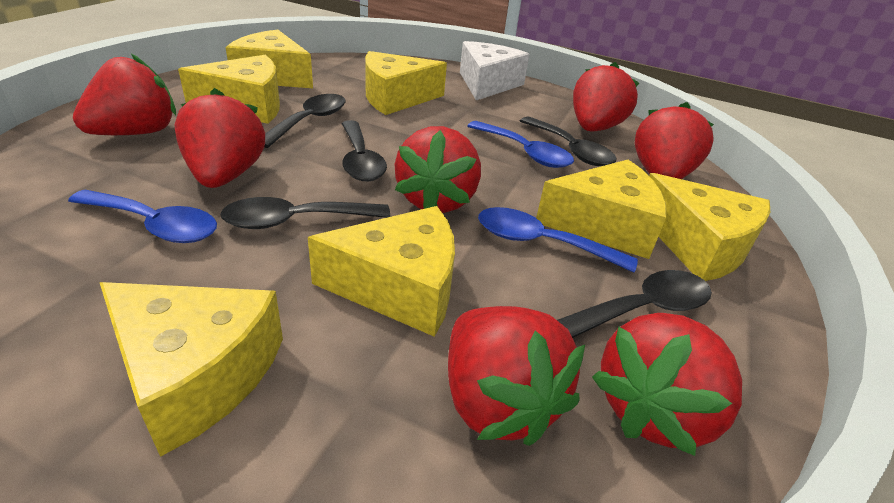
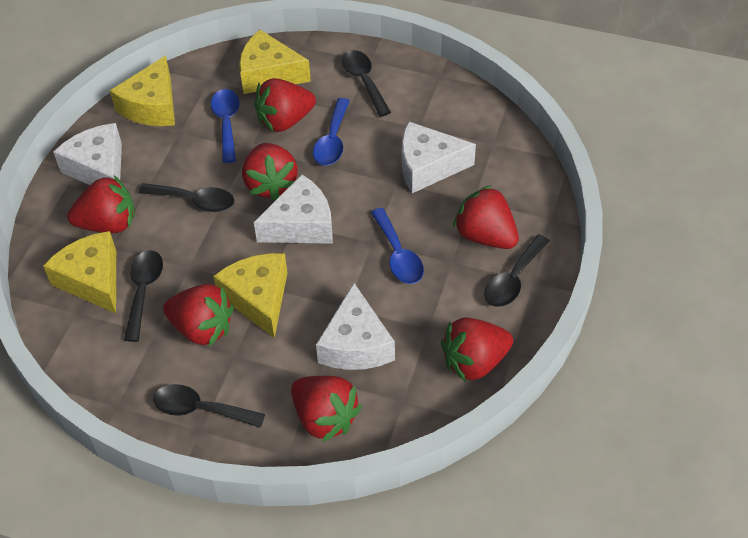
white cheese: 1 -> 4
yellow cheese: 7 -> 4

